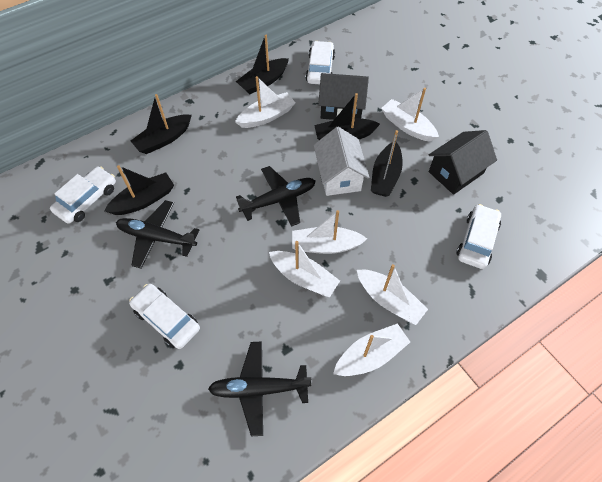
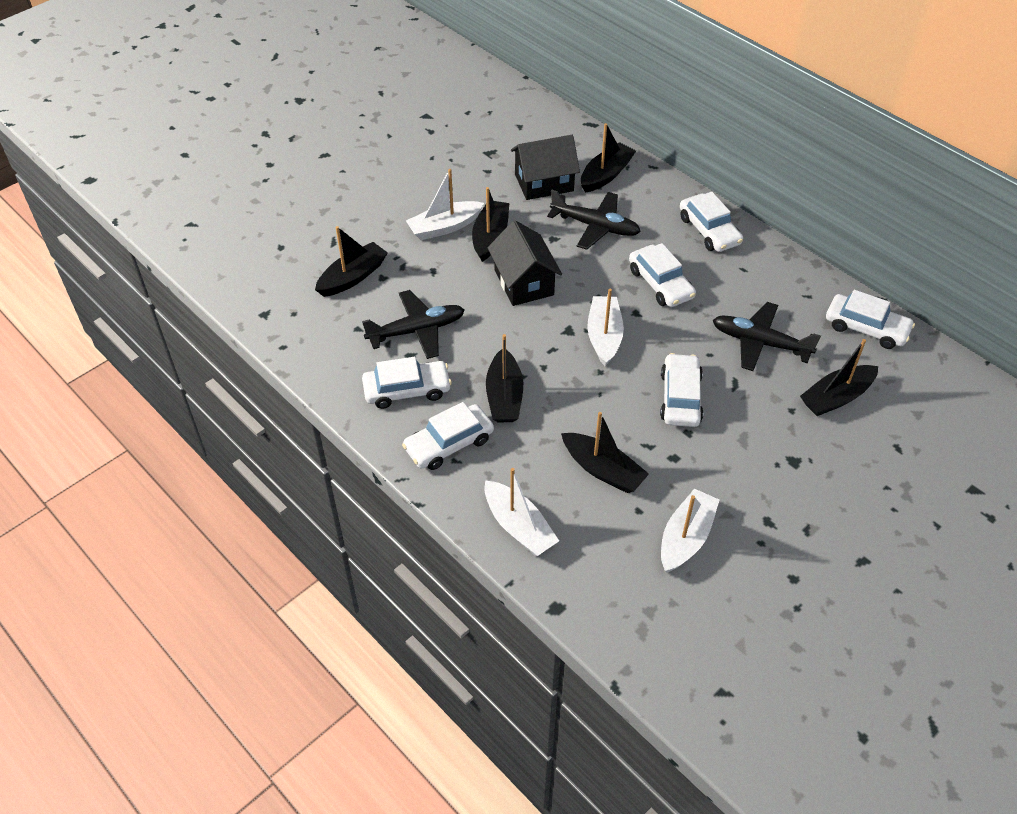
black boat: 5 -> 6
white boat: 6 -> 4
white car: 4 -> 6
white house: 1 -> 0

